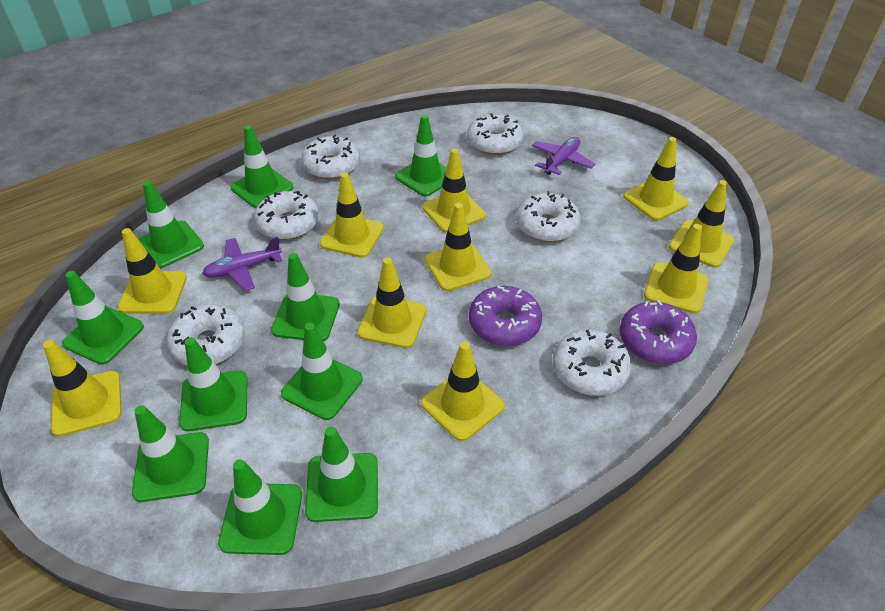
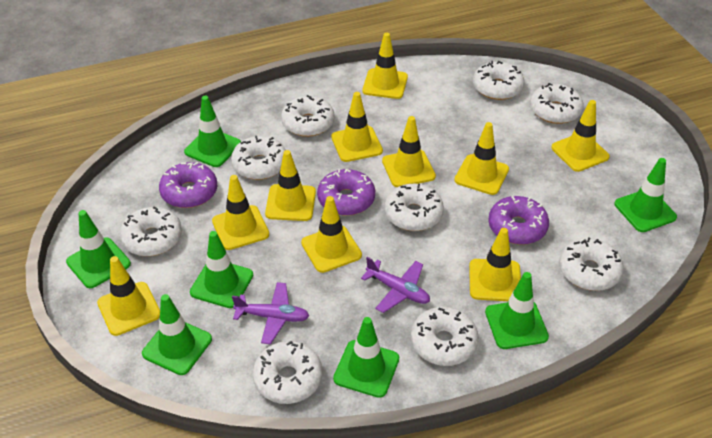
green traffic cone: 10 -> 7
purple donut: 2 -> 3
white donut: 6 -> 9

